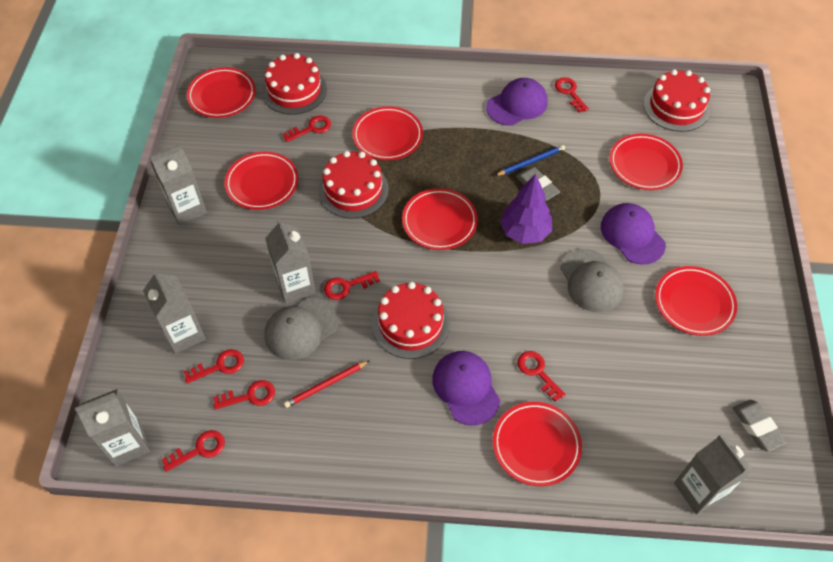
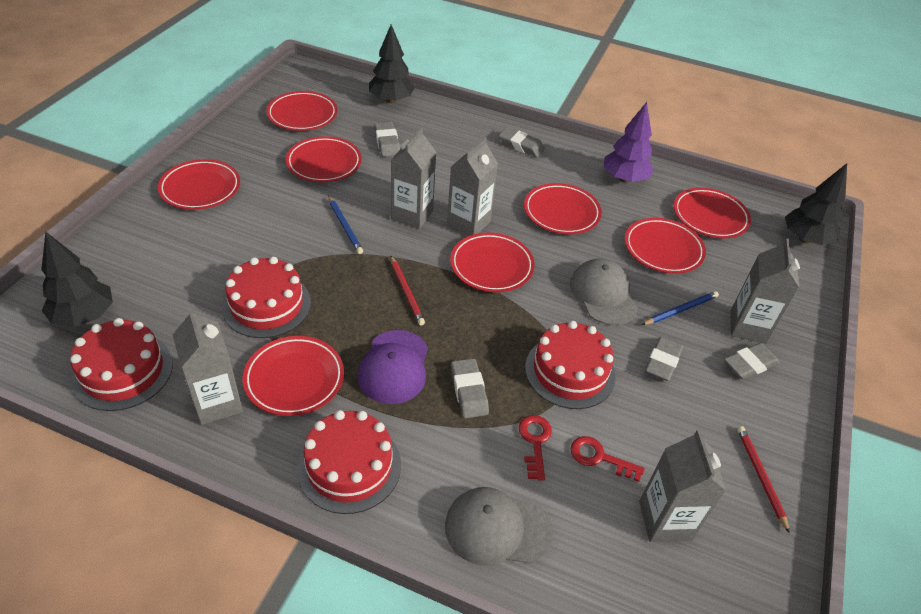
black tree: 0 -> 3
blue pencil: 1 -> 2
grey eraser: 2 -> 5
purple cap: 3 -> 1
red key: 7 -> 2
red pencil: 1 -> 2
red plate: 7 -> 8

